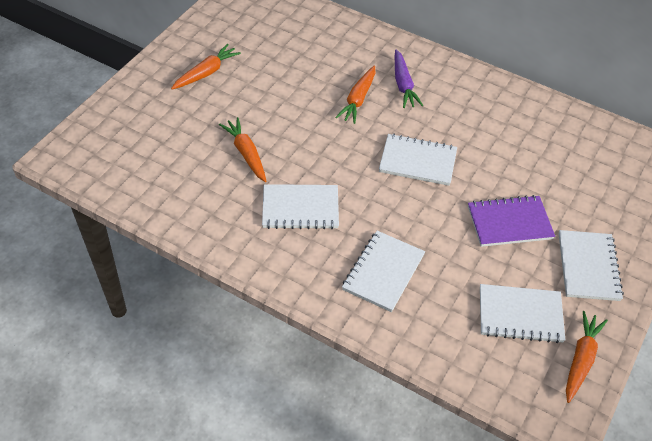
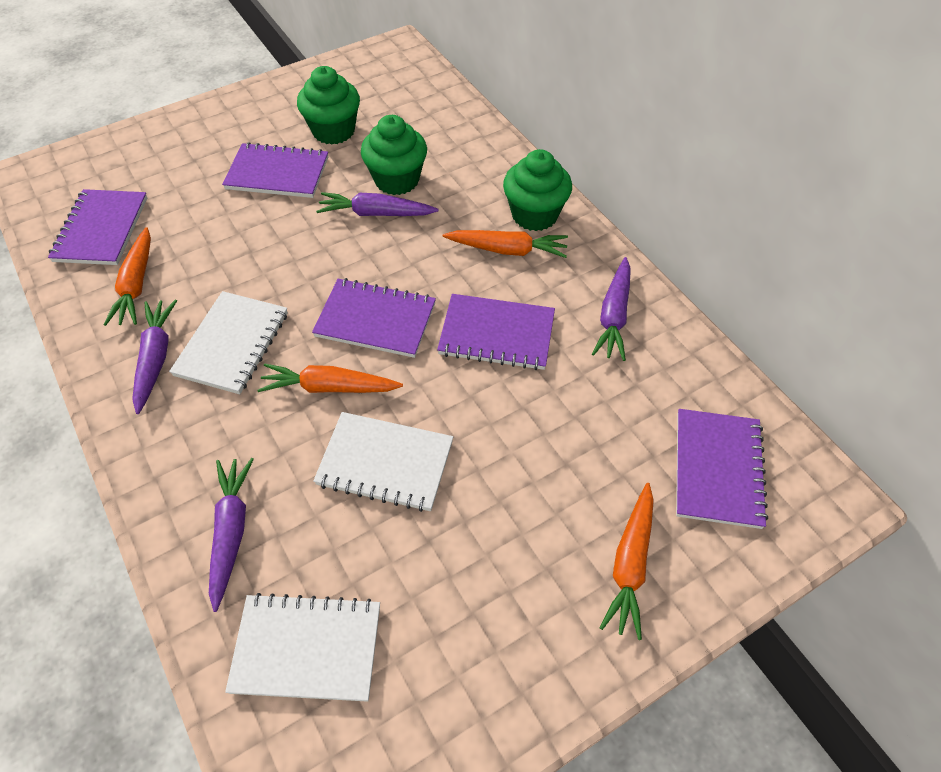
green cupcake: 0 -> 3
purple carrot: 1 -> 4
purple notebook: 1 -> 5
white notebook: 5 -> 3

